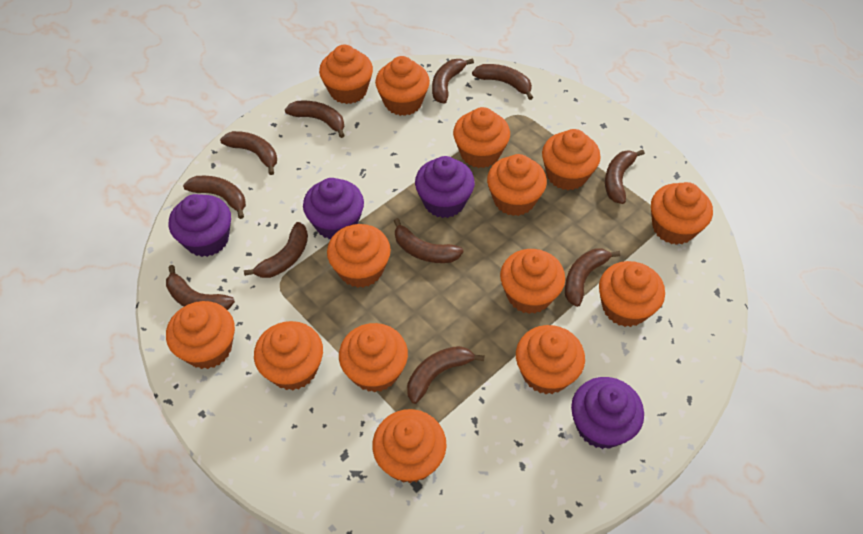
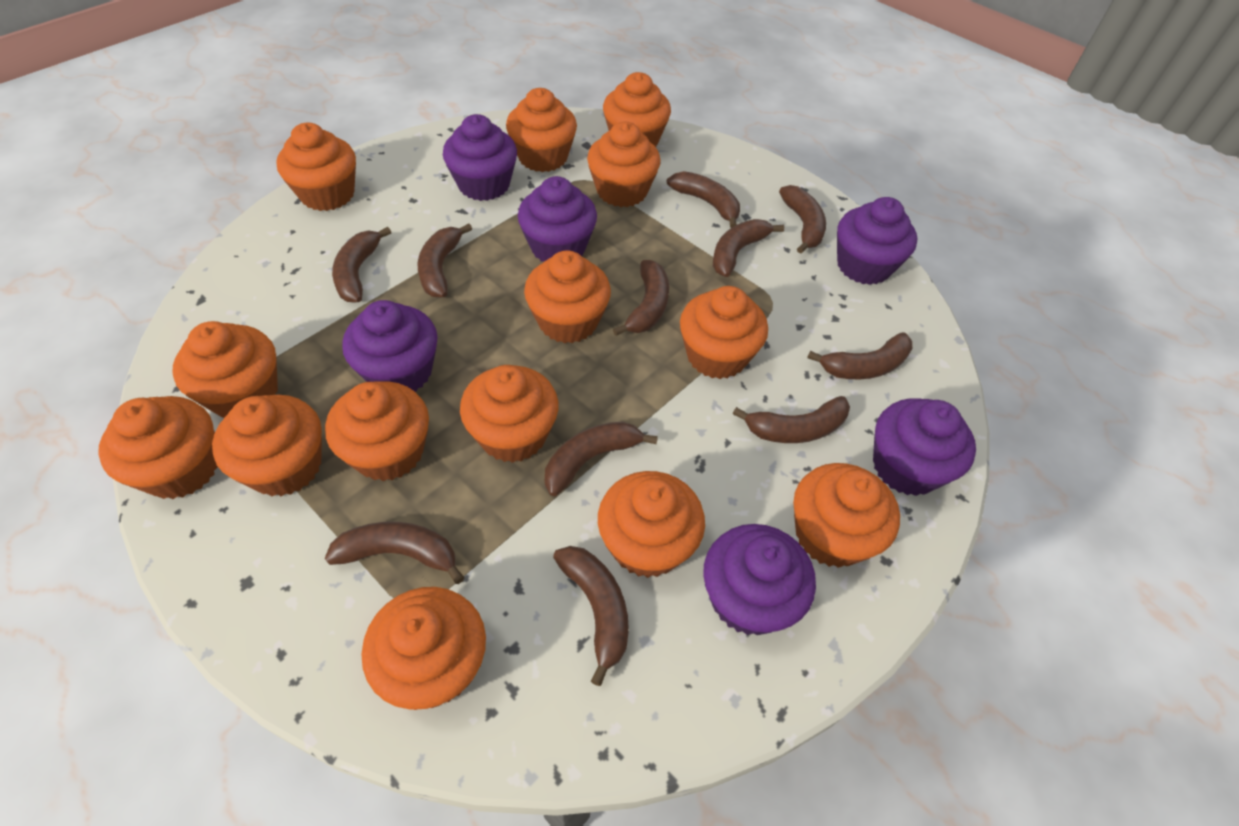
purple cupcake: 4 -> 6

